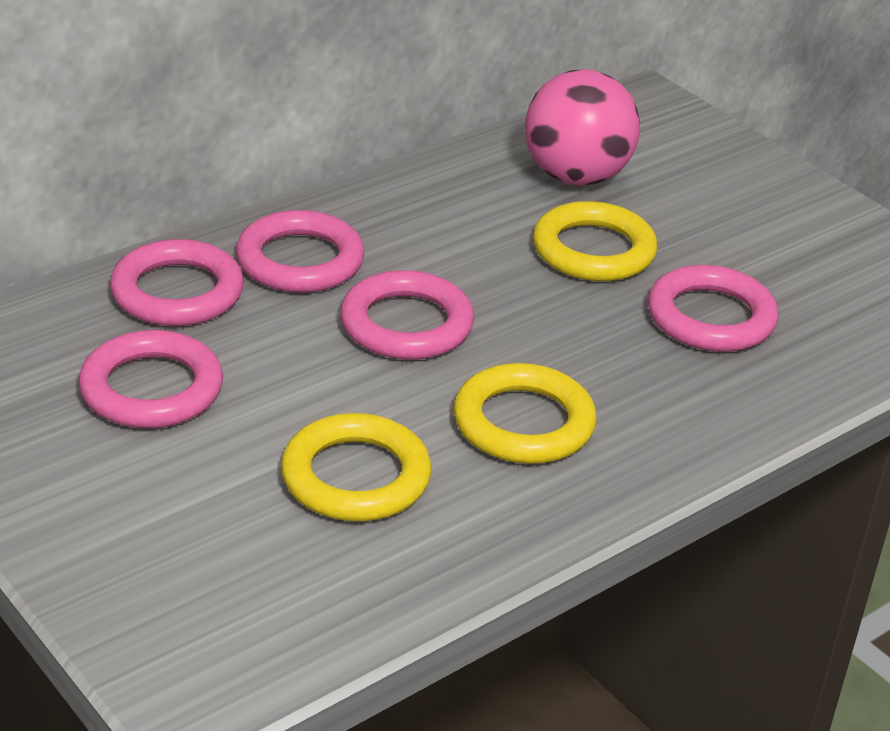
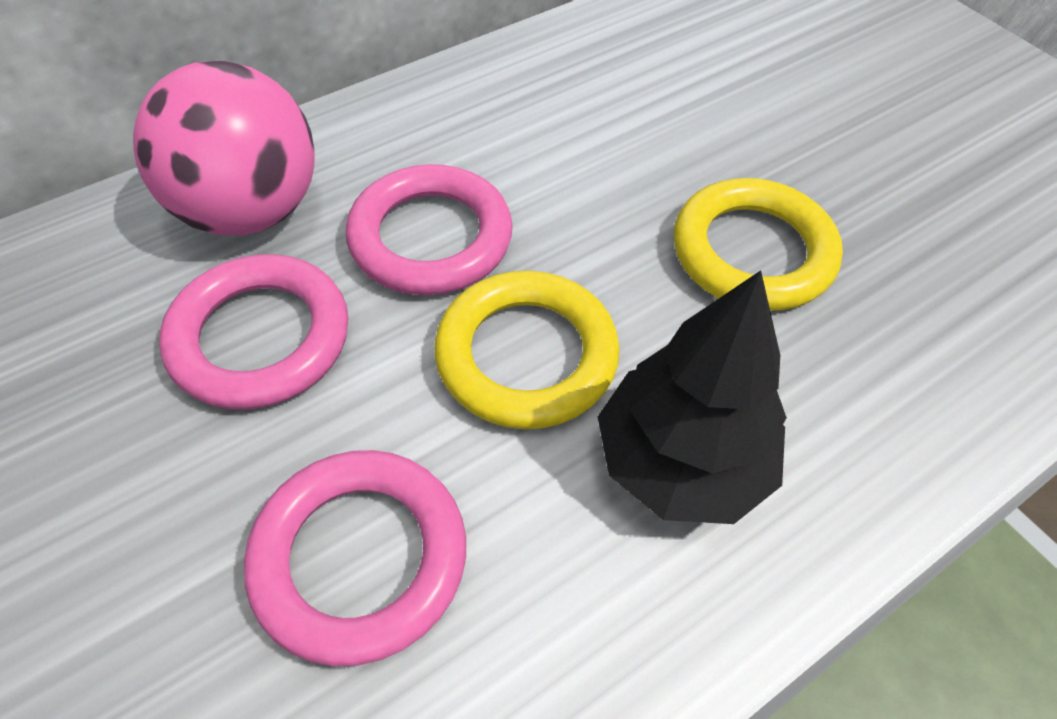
black tree: 0 -> 1
pink ring: 5 -> 3
yellow ring: 3 -> 2

